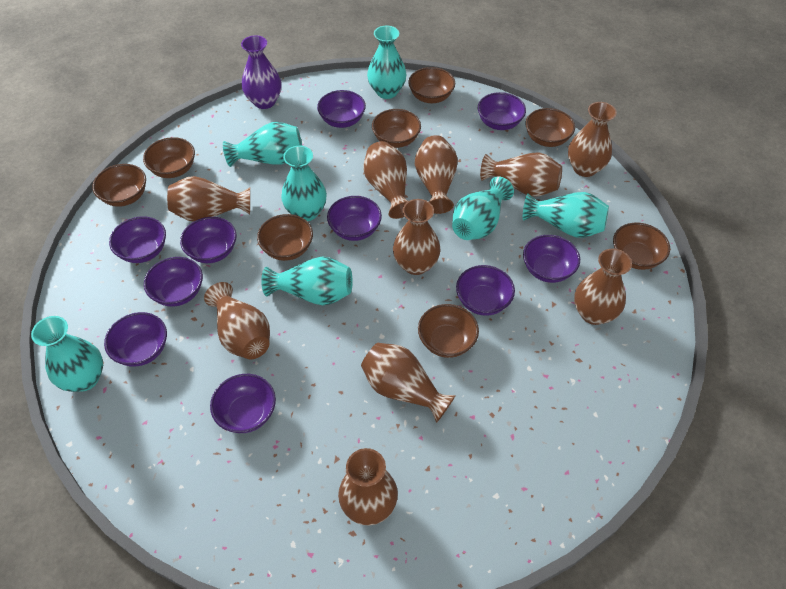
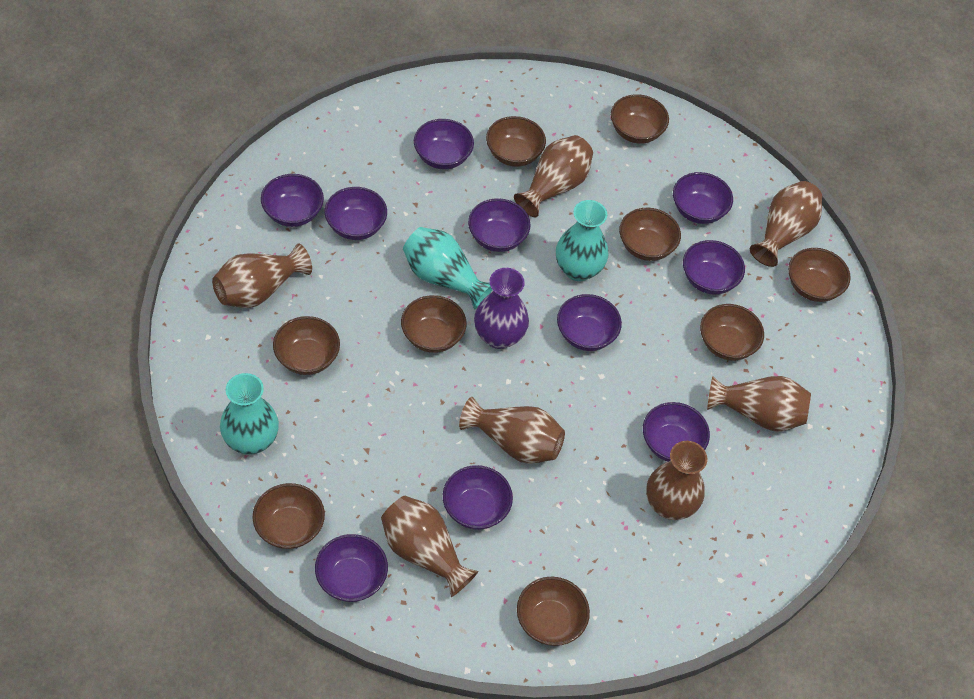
brown bowl: 8 -> 9
brown vase: 10 -> 7
turquoise vase: 7 -> 3

